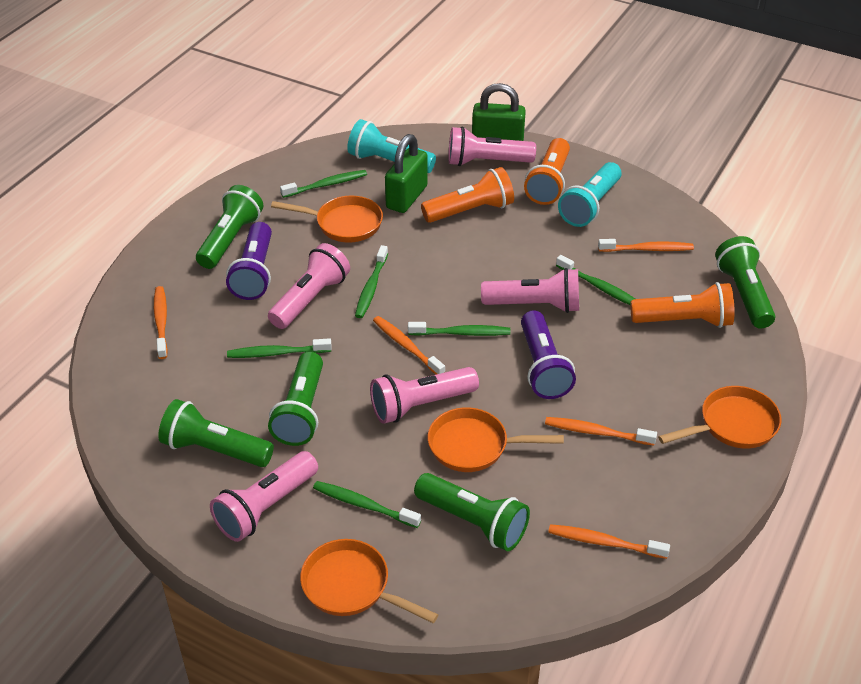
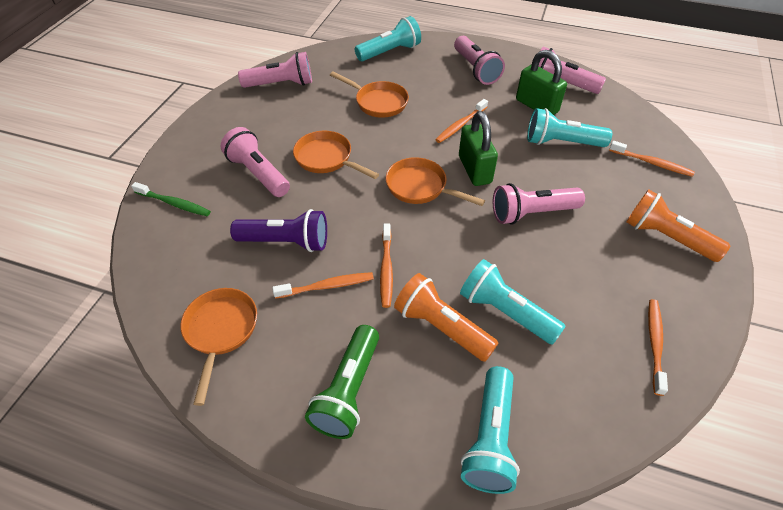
green flashlight: 5 -> 1
green toothbrush: 6 -> 1
orange flashlight: 3 -> 2
purple flashlight: 2 -> 1
turquoise flashlight: 2 -> 4

